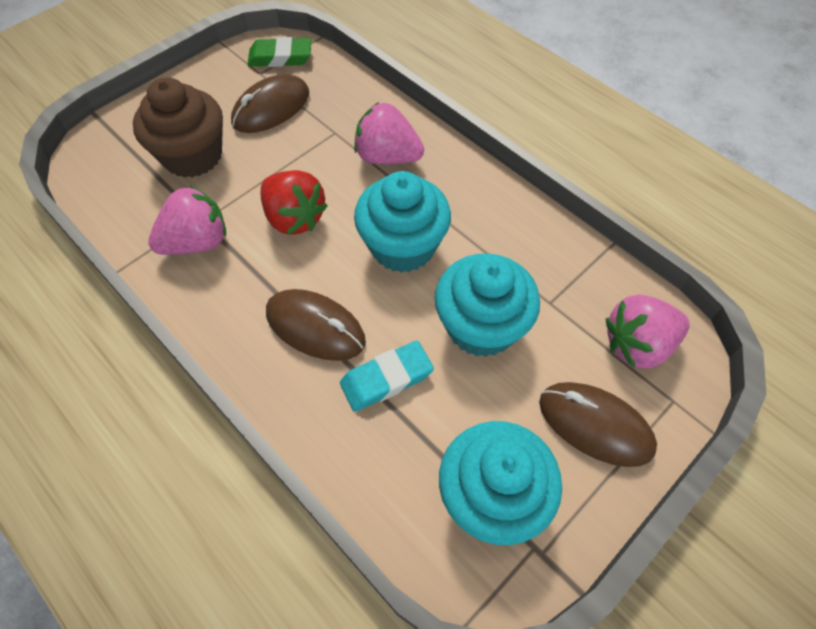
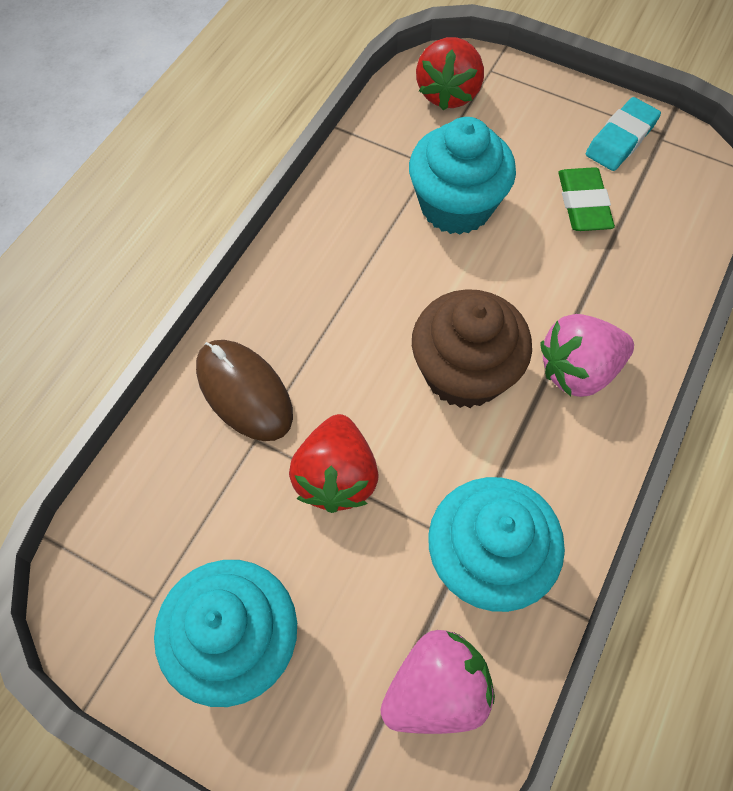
brown mouse: 3 -> 1
pink strawberry: 3 -> 2
red strawberry: 1 -> 2

